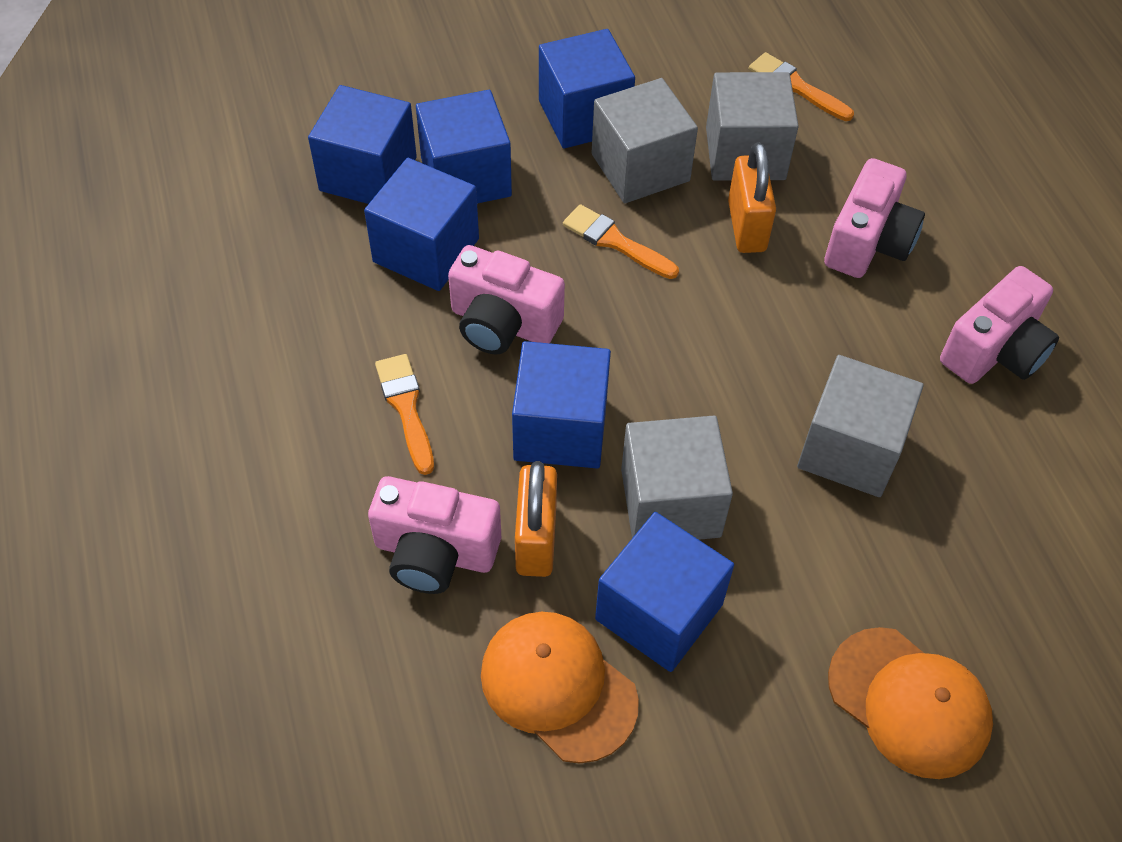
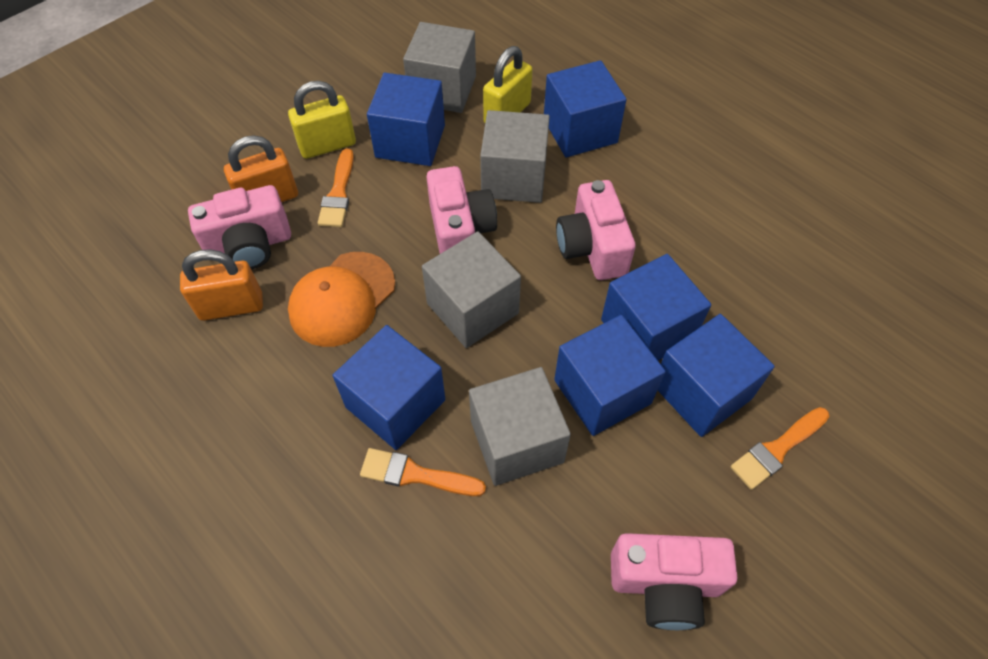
orange cap: 2 -> 1
yellow padlock: 0 -> 2

